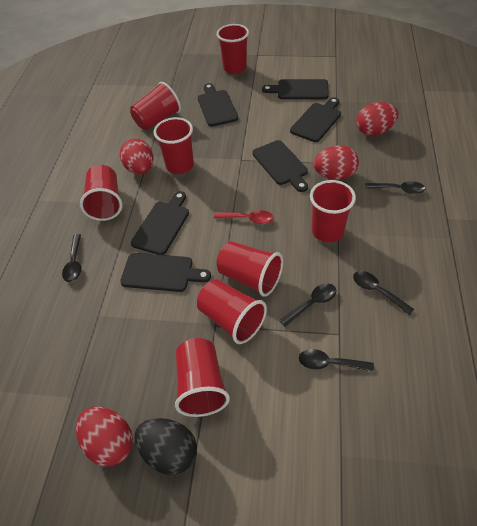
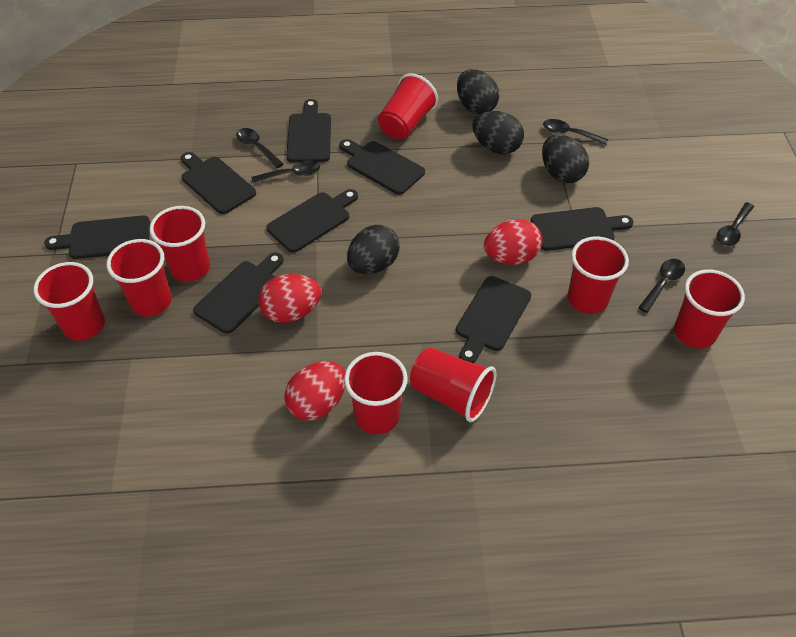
black cutting board: 6 -> 8
black egg: 1 -> 4
red egg: 4 -> 3
red spoon: 1 -> 0

